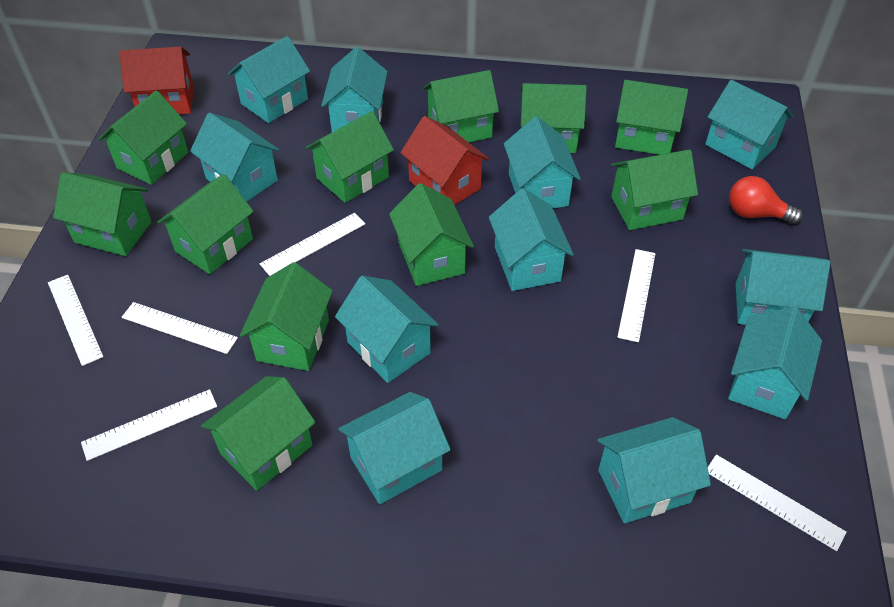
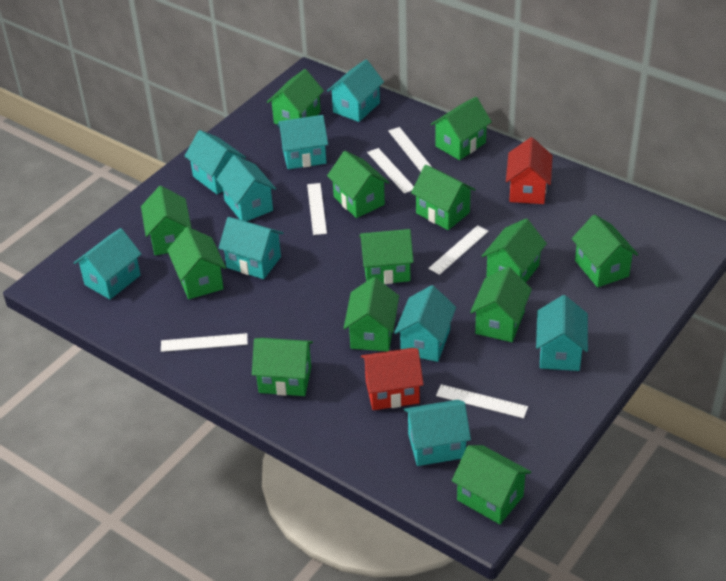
green house: 11 -> 13
red light bulb: 1 -> 0
turquoise house: 11 -> 9

